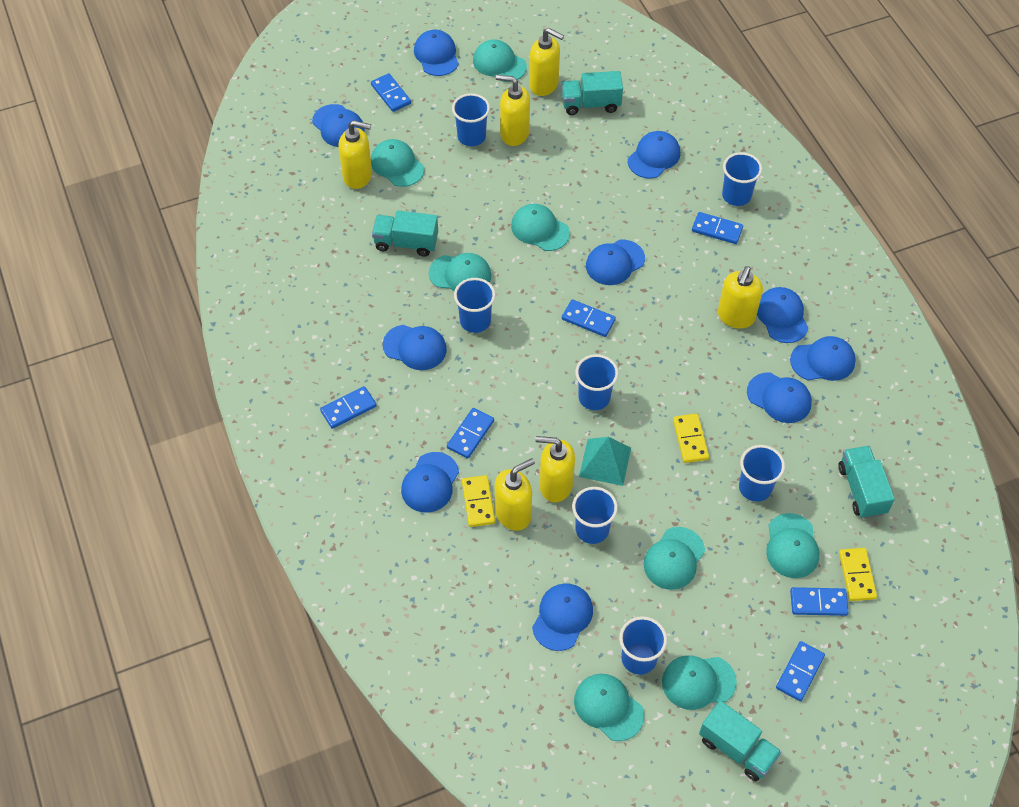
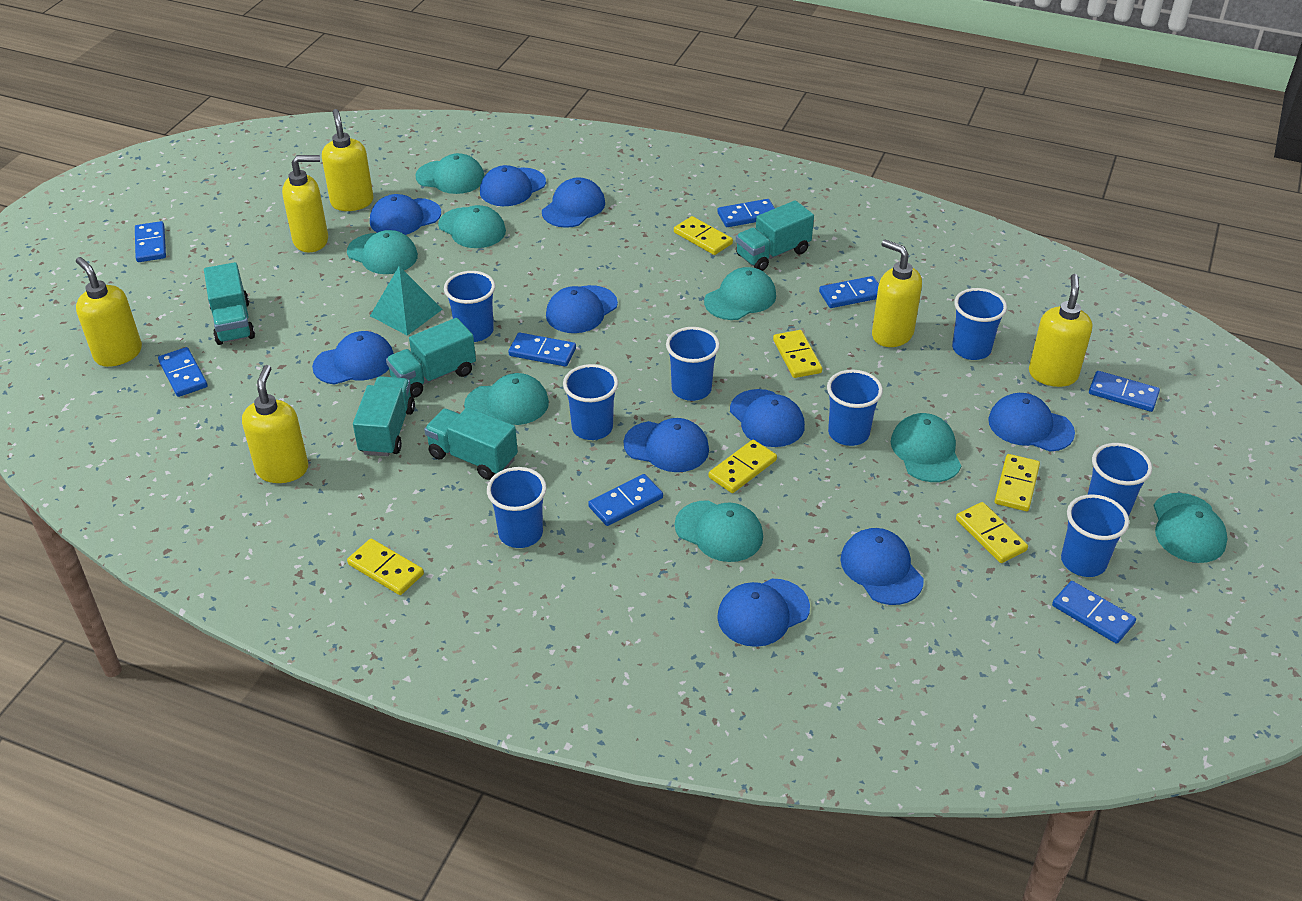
blue cup: 7 -> 8
blue domino: 7 -> 8
turquoise truck: 4 -> 5
yellow domino: 3 -> 6

